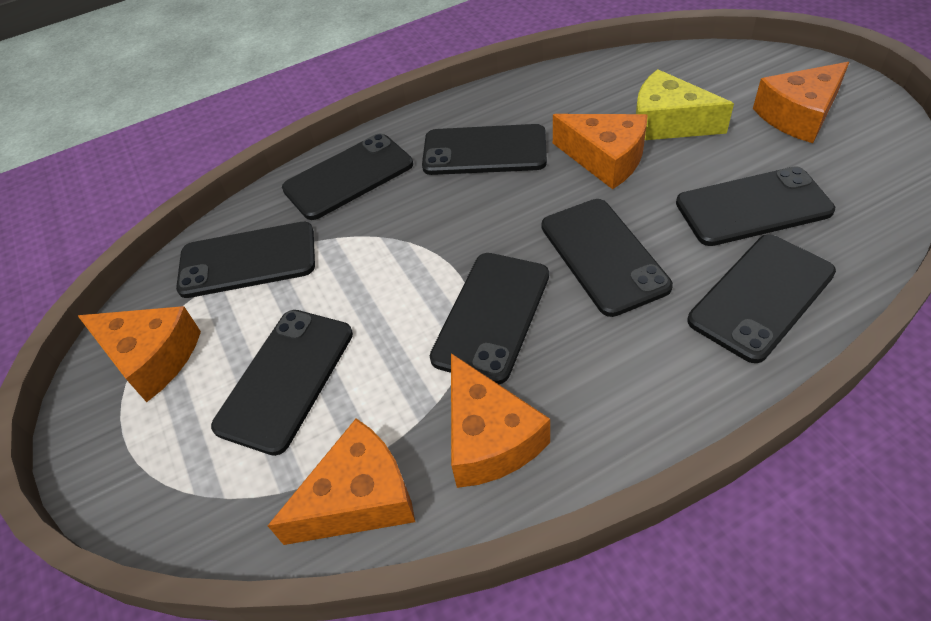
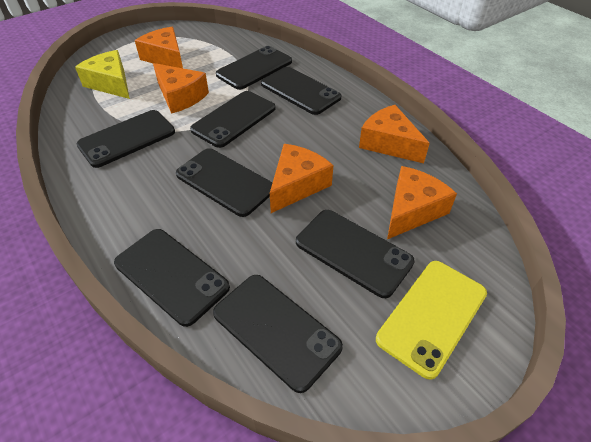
yellow phone: 0 -> 1

